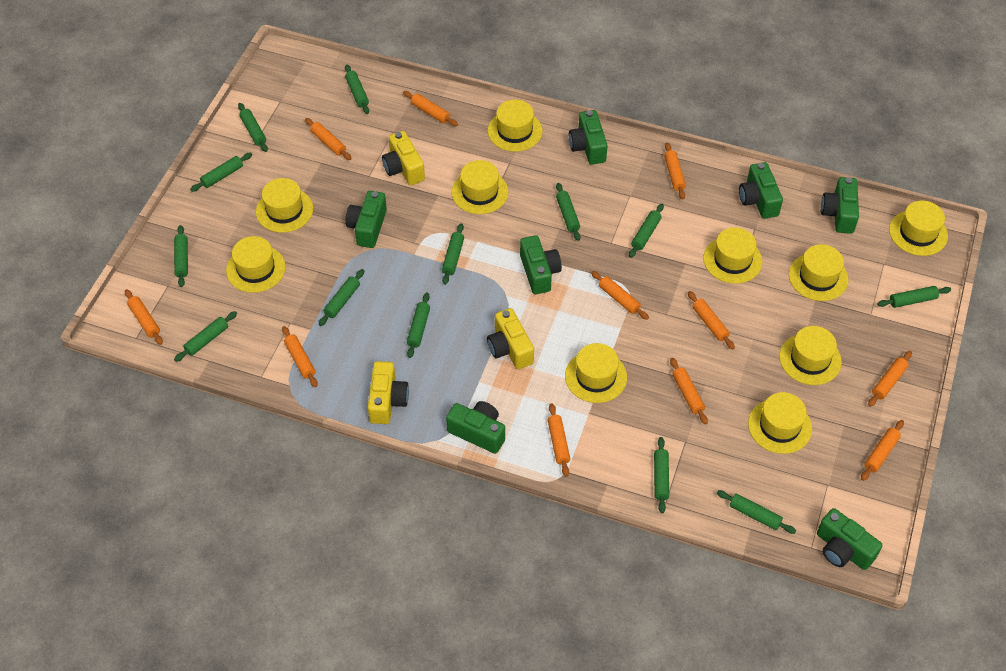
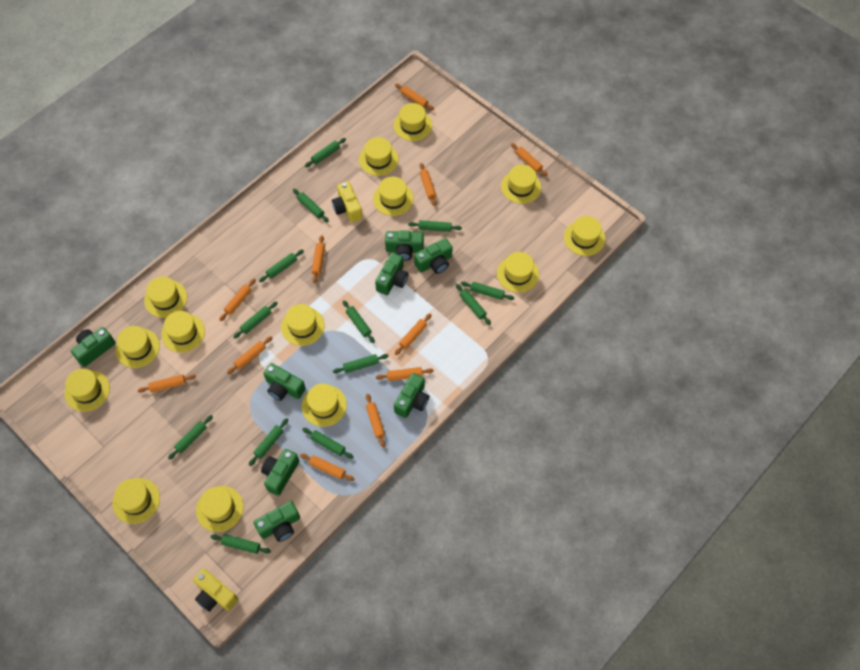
green camera: 7 -> 8
yellow camera: 3 -> 2
yellow hat: 10 -> 14

